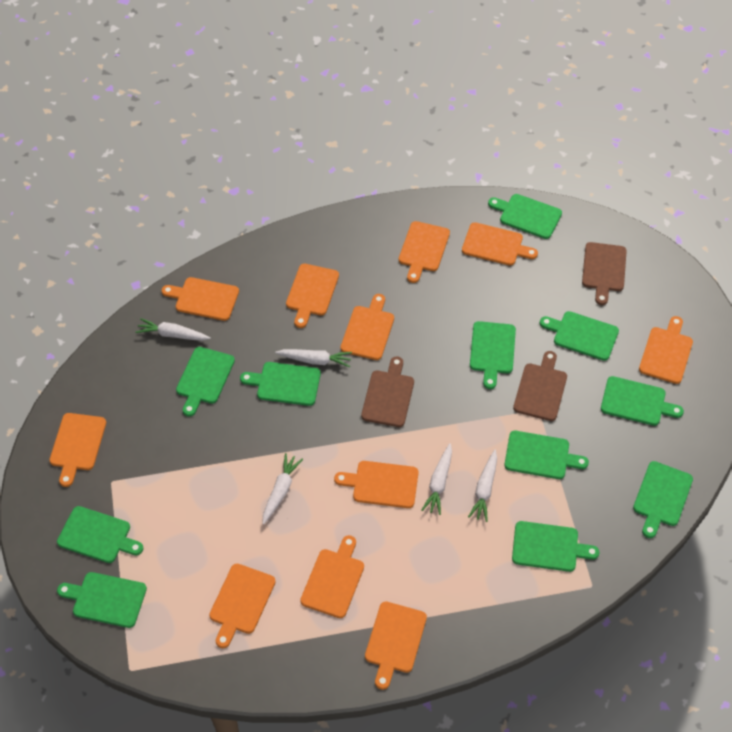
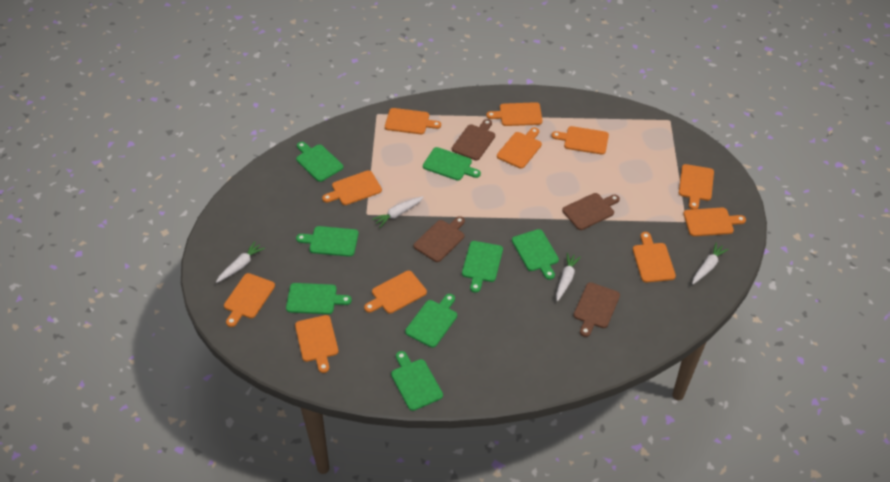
brown cutting board: 3 -> 4
green cutting board: 11 -> 8
white carrot: 5 -> 4

